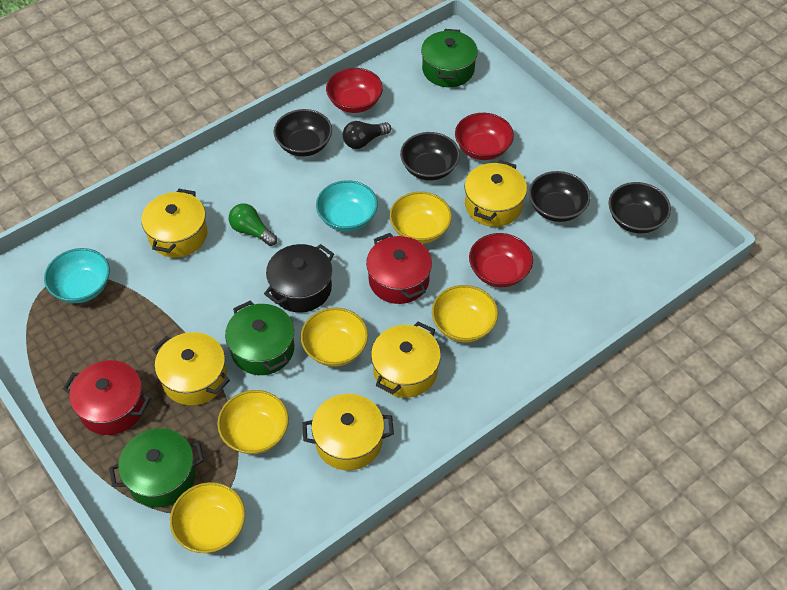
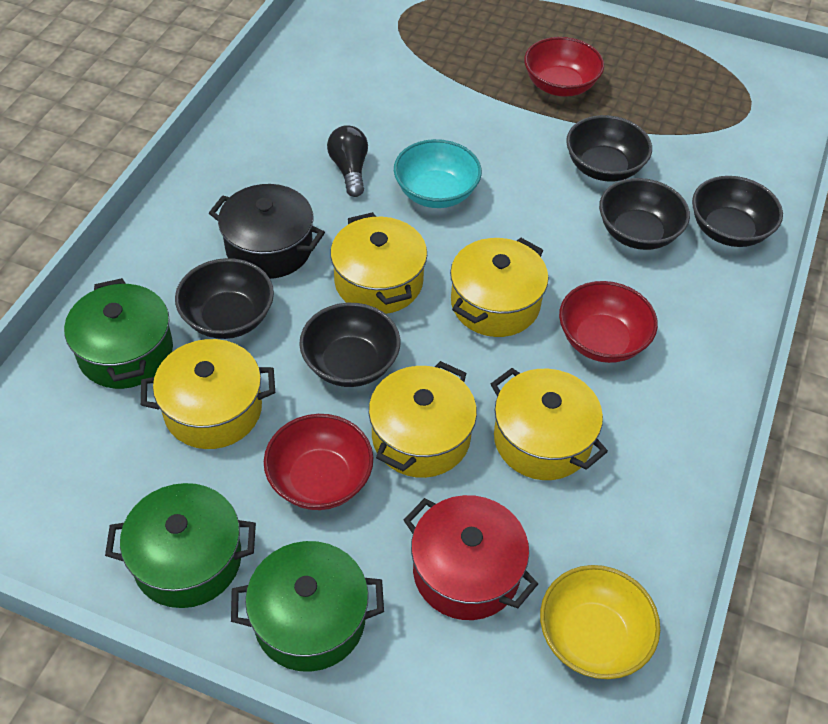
black bowl: 4 -> 5
green light bulb: 1 -> 0
red pot: 2 -> 1
turquoise bowl: 2 -> 1
yellow bowl: 5 -> 1

